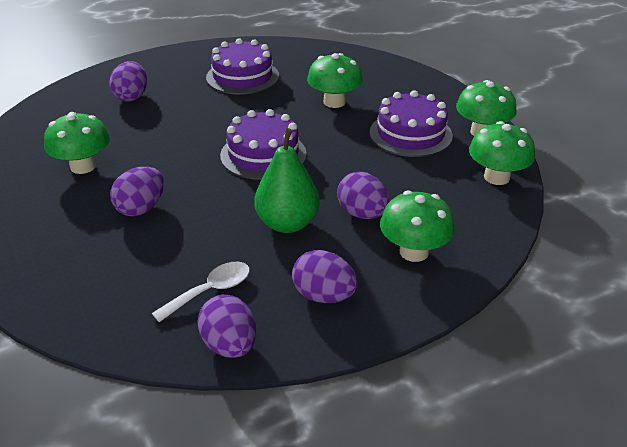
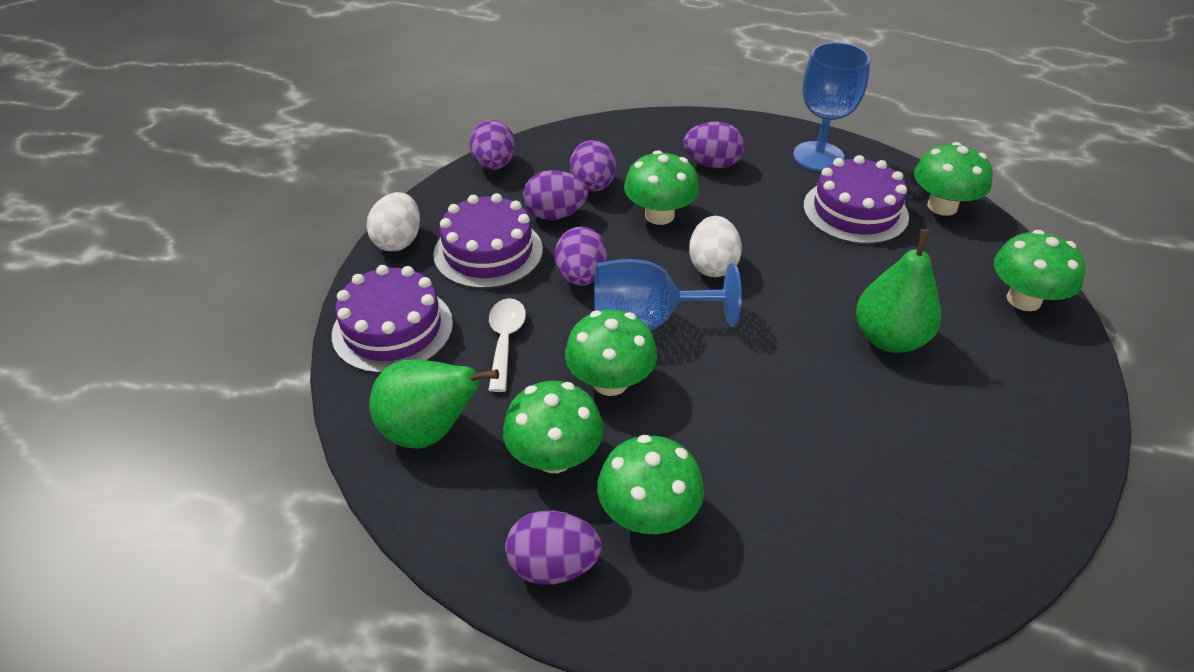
blue goblet: 0 -> 2
green mushroom: 5 -> 6
green pear: 1 -> 2
purple egg: 5 -> 6
white egg: 0 -> 2

